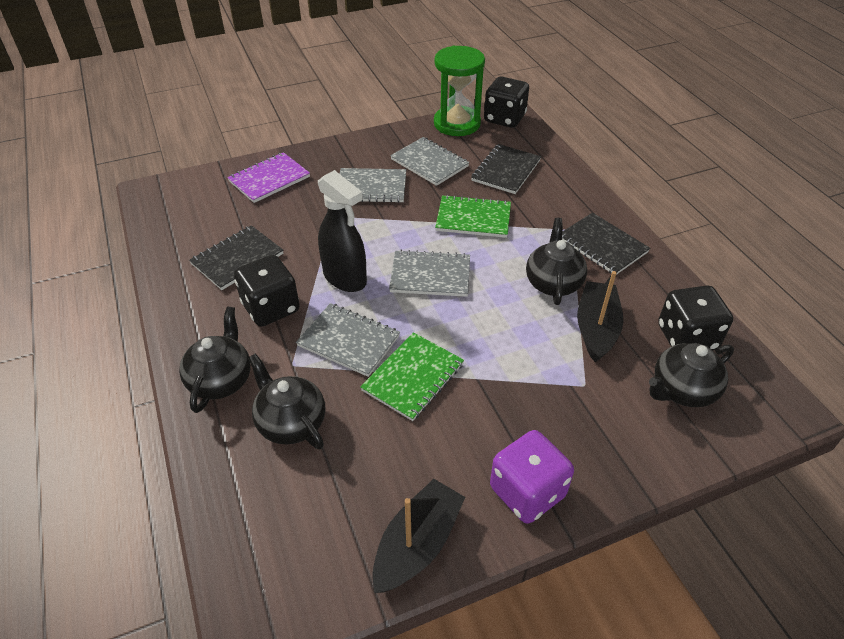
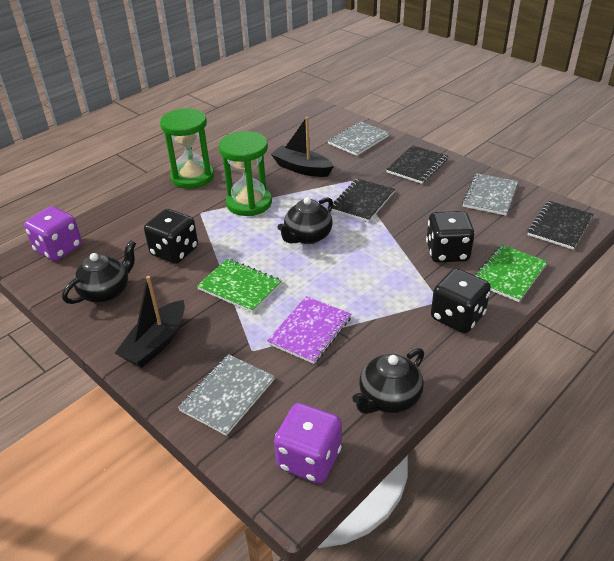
black spray bottle: 1 -> 0
black teapot: 4 -> 3
green hourglass: 1 -> 2
grey notebook: 4 -> 3
purple dice: 1 -> 2

